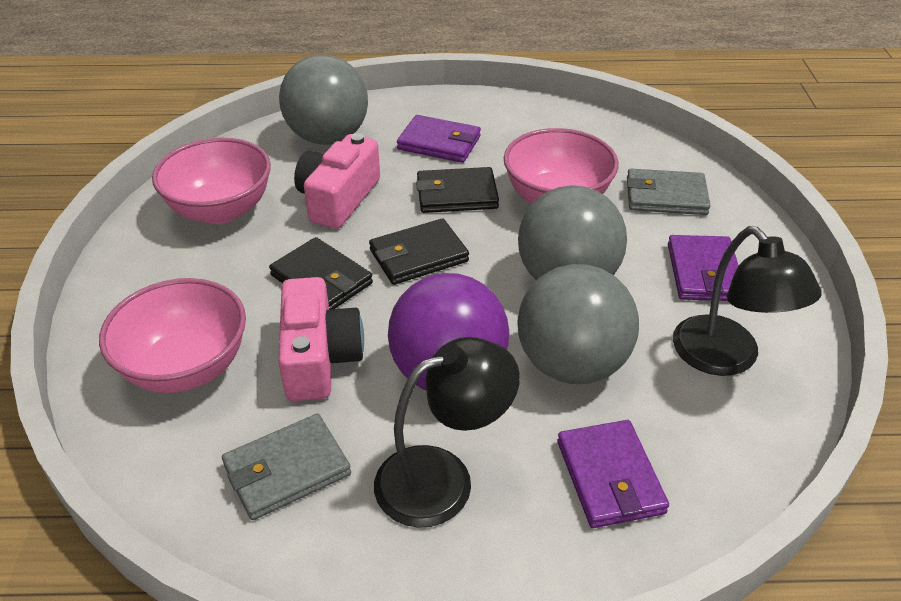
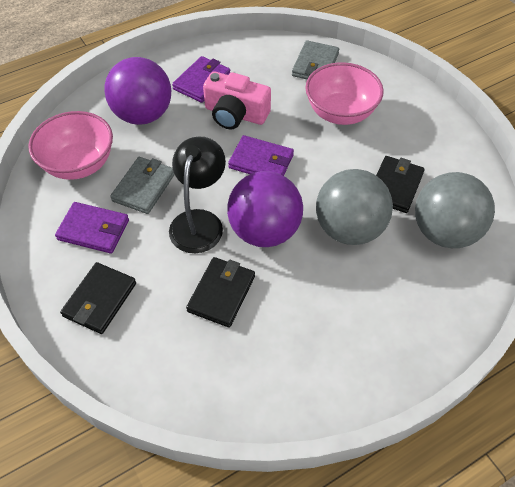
black lamp: 2 -> 1
grey ball: 3 -> 2
pink bowl: 3 -> 2
pink camera: 2 -> 1
purple ball: 1 -> 2

